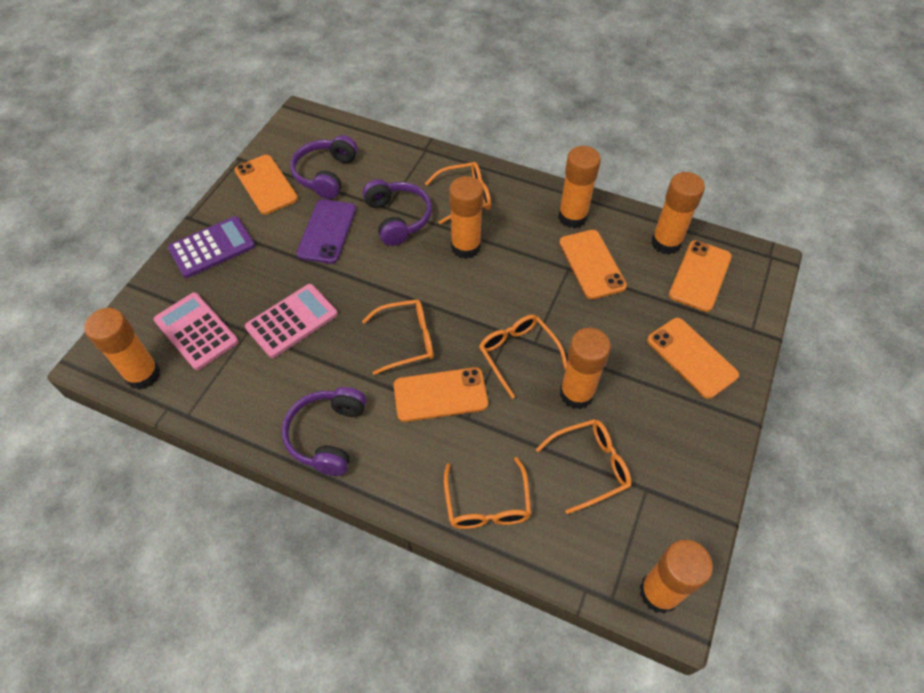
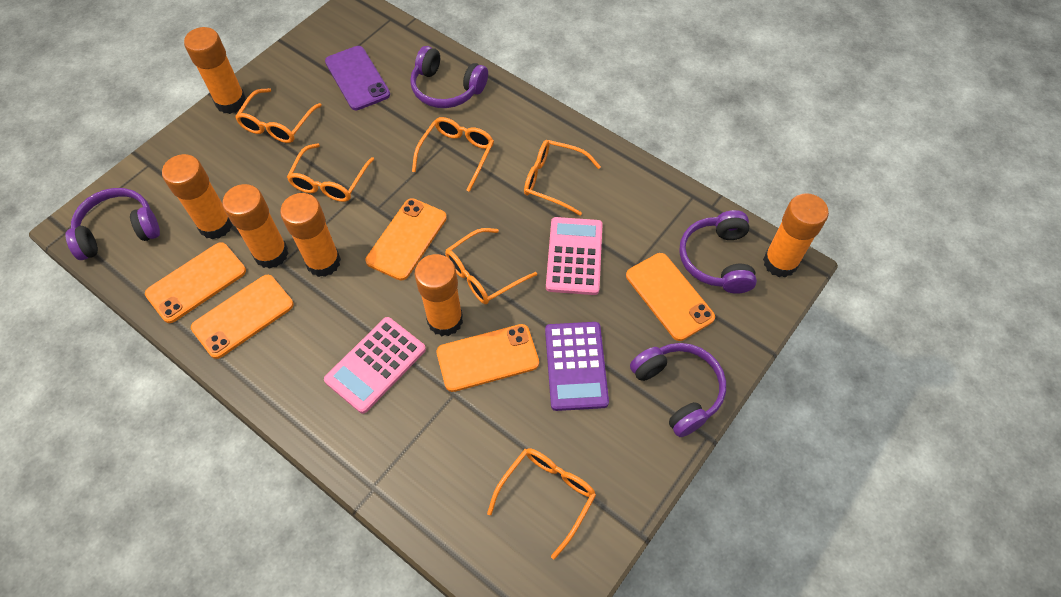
orange glasses: 5 -> 6
purple headphones: 3 -> 4

